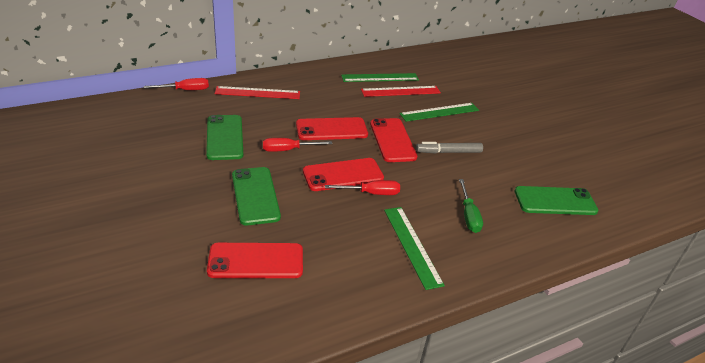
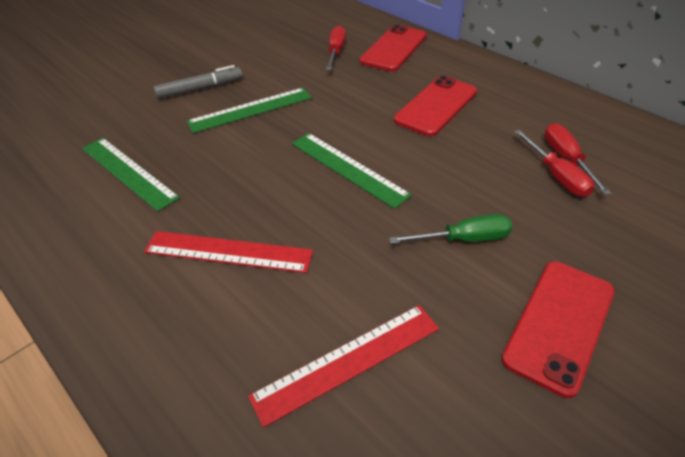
green phone: 3 -> 0
red phone: 4 -> 3

